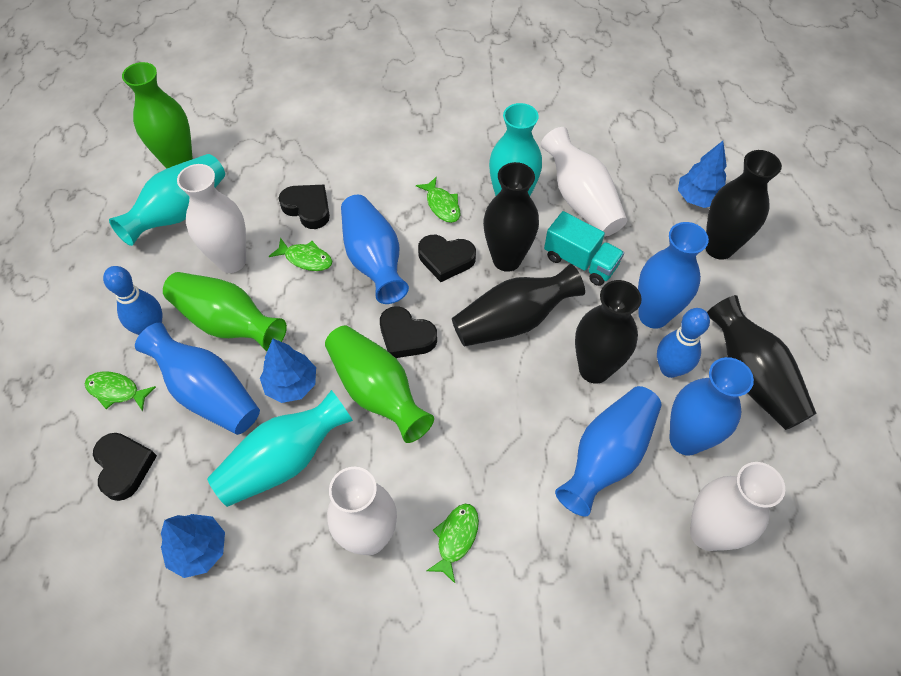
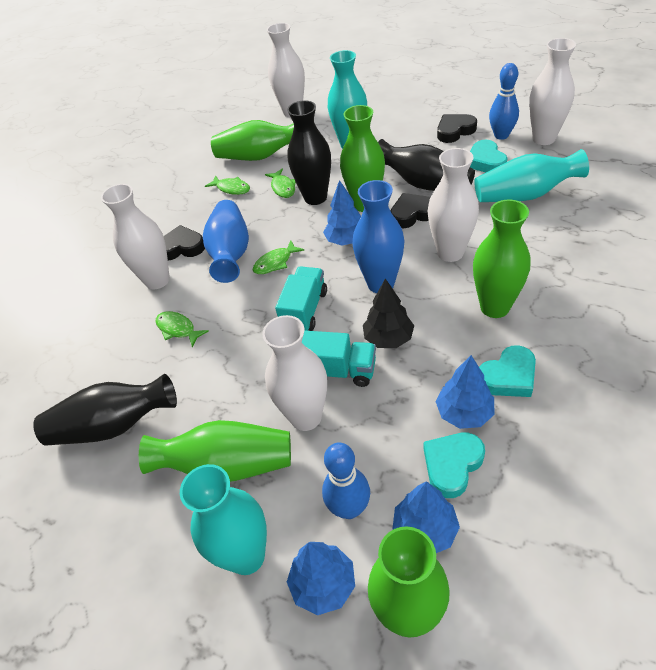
black heart: 4 -> 3
black tree: 0 -> 1
black vase: 5 -> 3
blue tree: 3 -> 4
blue vase: 5 -> 2
green vase: 3 -> 5
turquoise heart: 0 -> 3
turquoise truck: 1 -> 2
white vase: 4 -> 5

